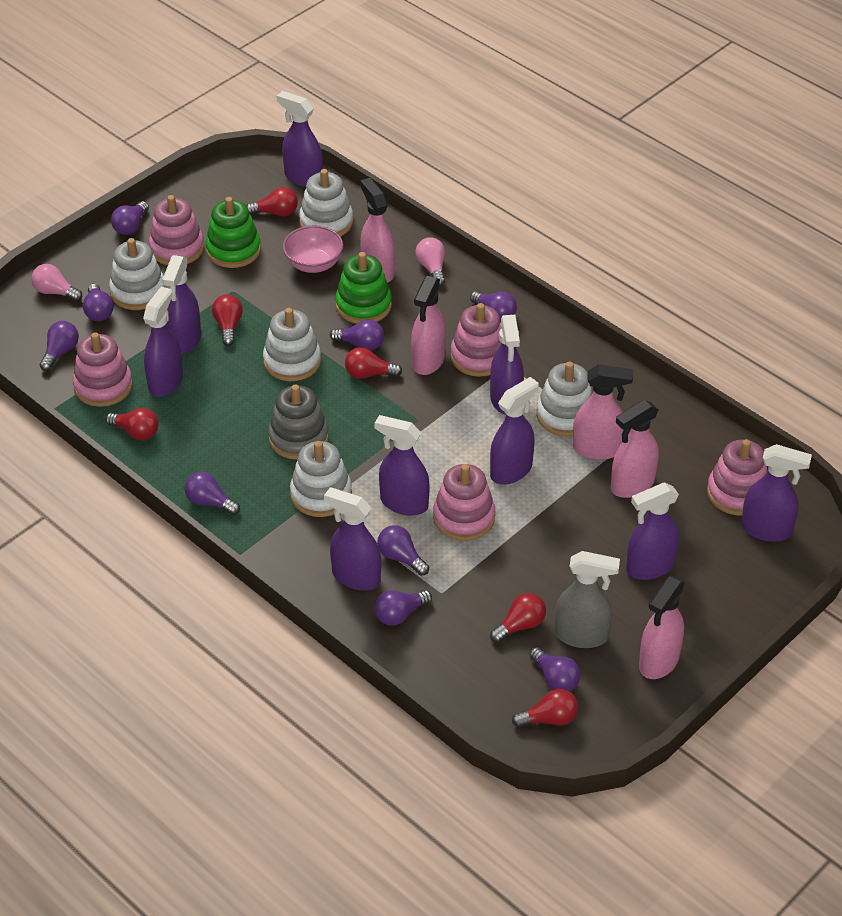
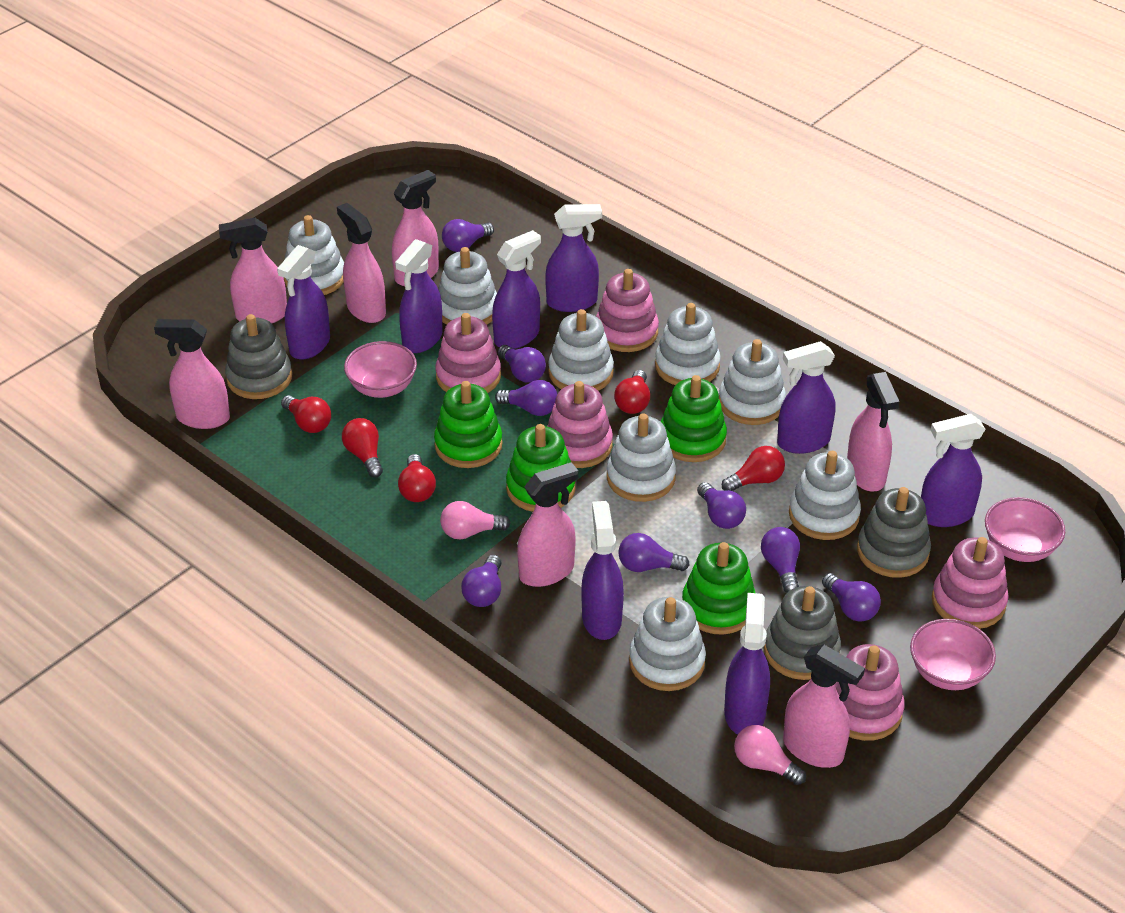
green stacking toy: 2 -> 4
grey spray bottle: 1 -> 0
grey stacking toy: 1 -> 3
pink bowl: 1 -> 3
pink spray bottle: 5 -> 7
purple light bulb: 9 -> 8
purple spray bottle: 9 -> 8
red light bulb: 6 -> 5
white stacking toy: 5 -> 8

